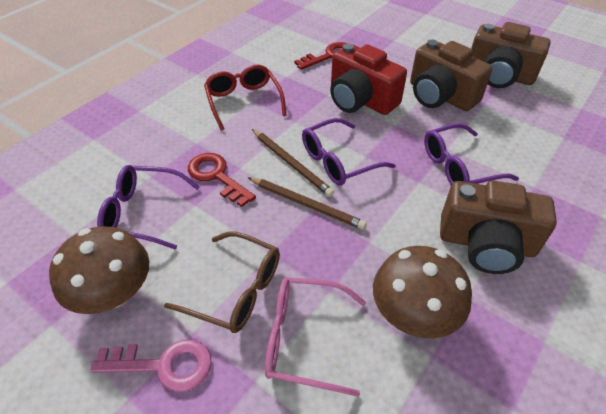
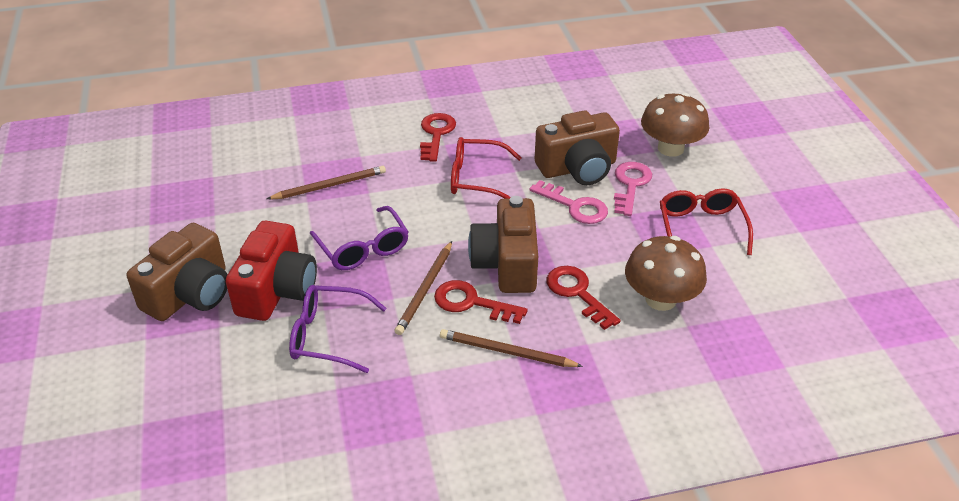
brown glasses: 1 -> 0
brown pencil: 2 -> 3
pink glasses: 1 -> 0
pink key: 1 -> 2
purple glasses: 3 -> 2
red glasses: 1 -> 2
red key: 2 -> 3

